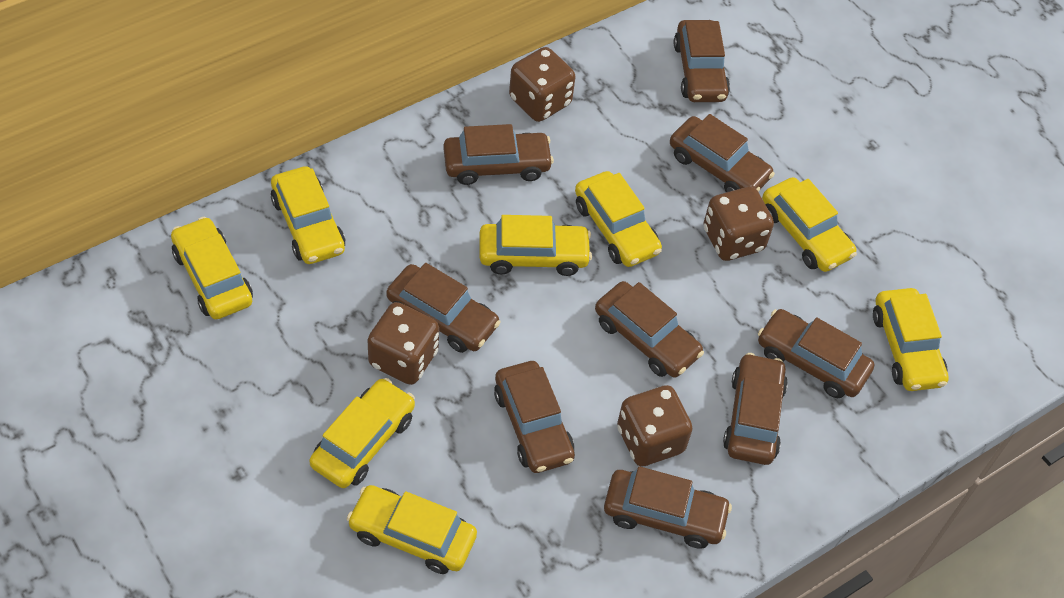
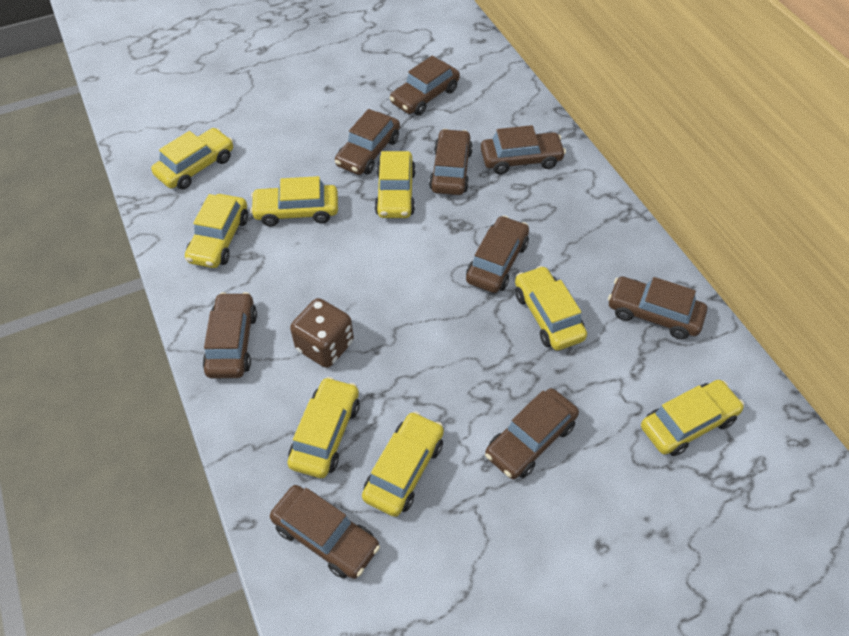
brown dice: 4 -> 1

